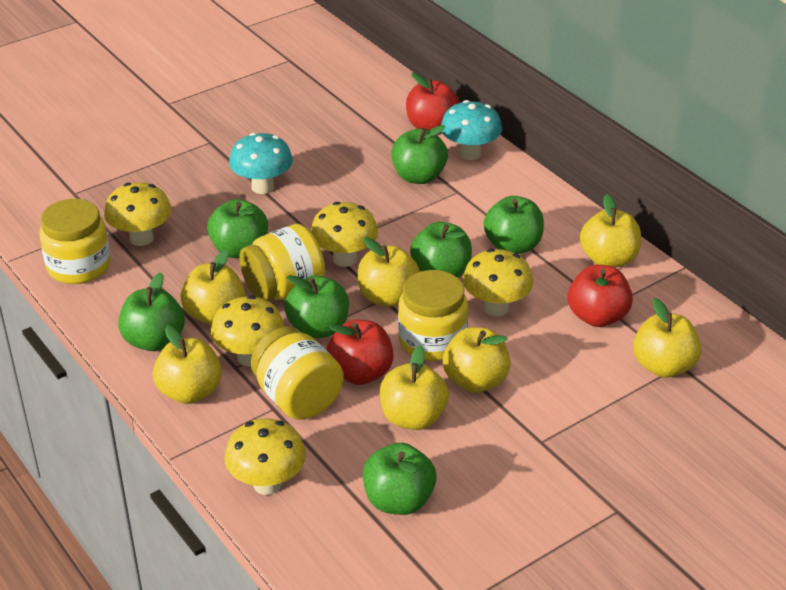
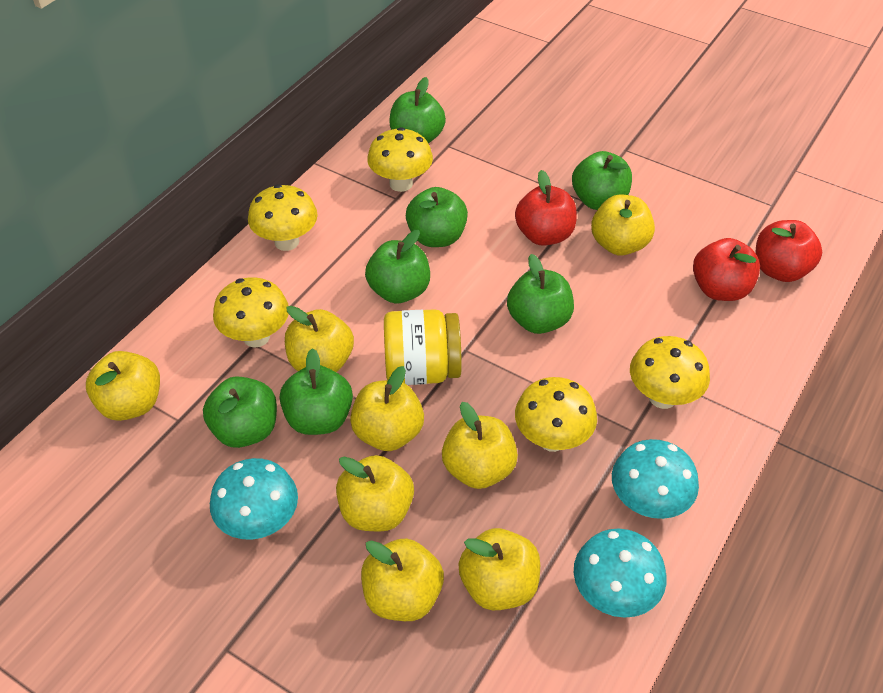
turquoise mushroom: 2 -> 3
yellow apple: 7 -> 8
yellow jar: 4 -> 1

